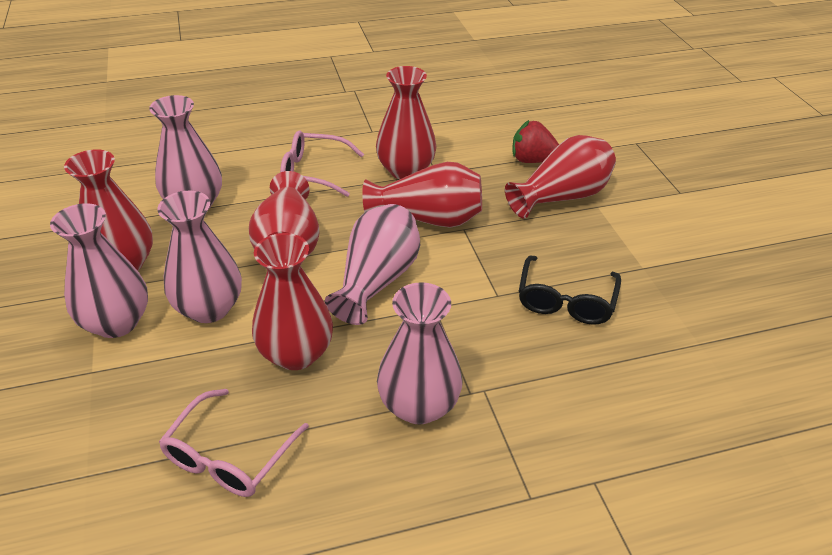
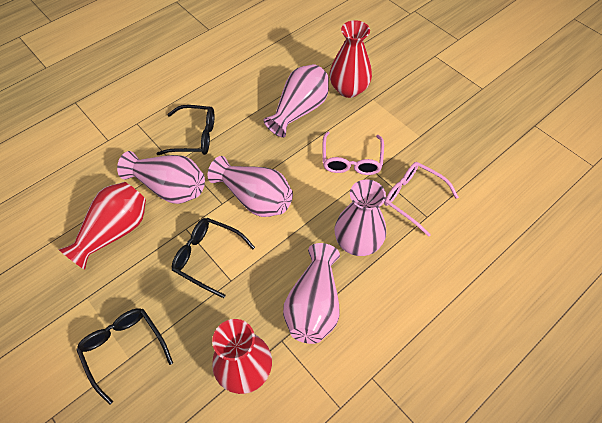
black glasses: 1 -> 3
red strawberry: 1 -> 0
red vase: 6 -> 3

